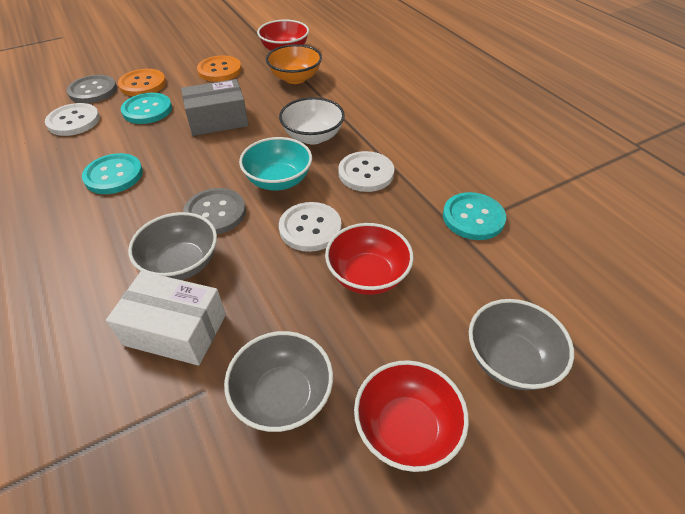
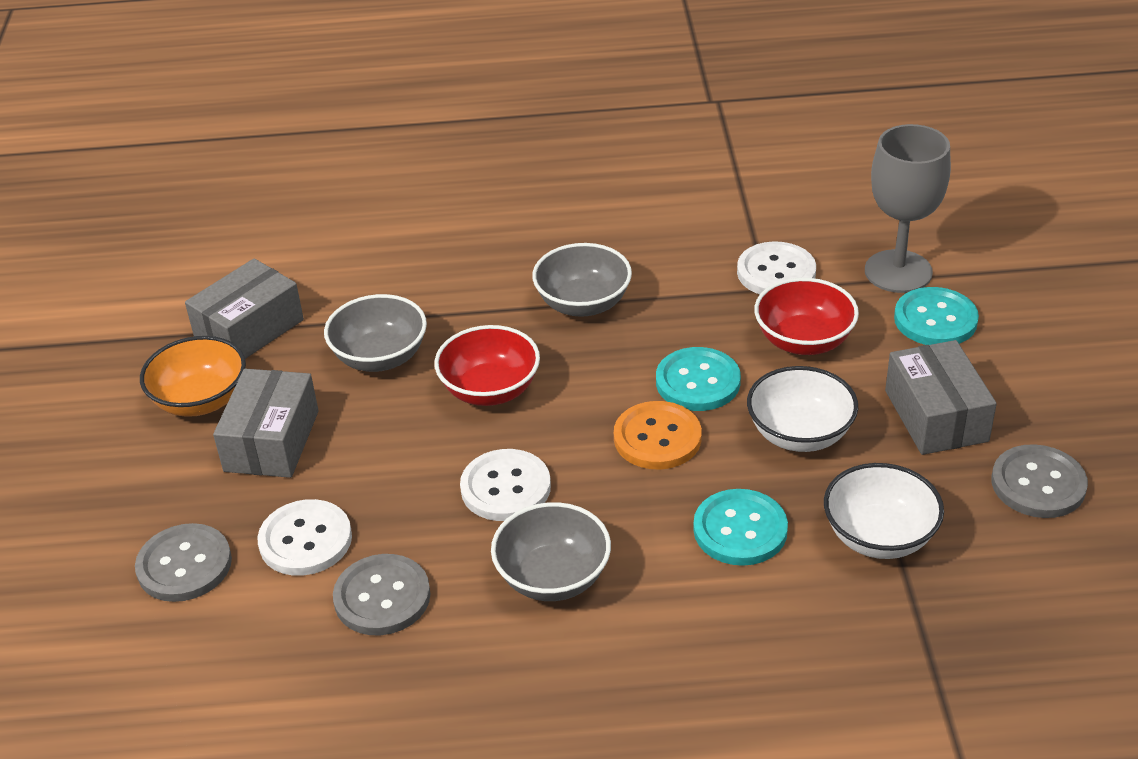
grey box: 1 -> 3
grey button: 2 -> 3
grey goblet: 0 -> 1
orange button: 2 -> 1
red bowl: 3 -> 2
turquoise bowl: 1 -> 0
white bowl: 1 -> 2
white box: 1 -> 0

